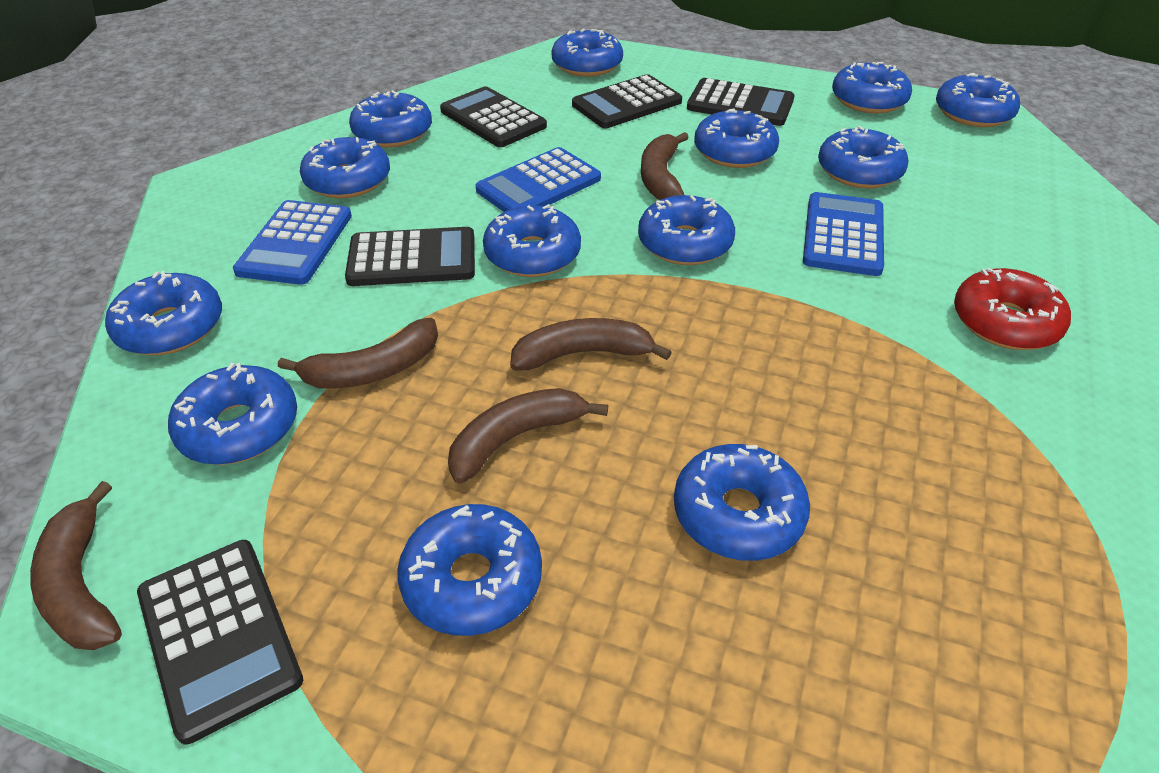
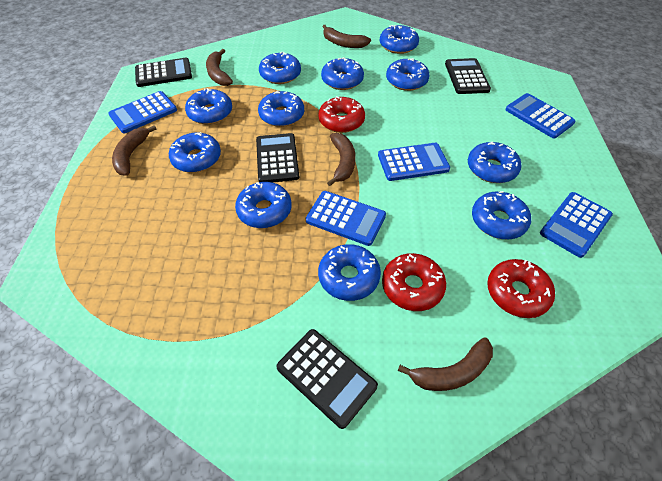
black calculator: 5 -> 4
blue calculator: 3 -> 5
blue donut: 13 -> 11
red donut: 1 -> 3

